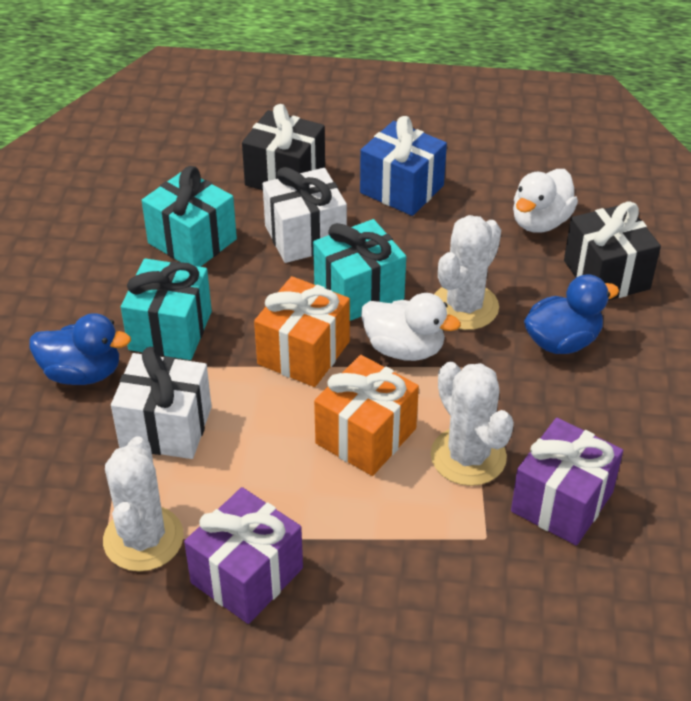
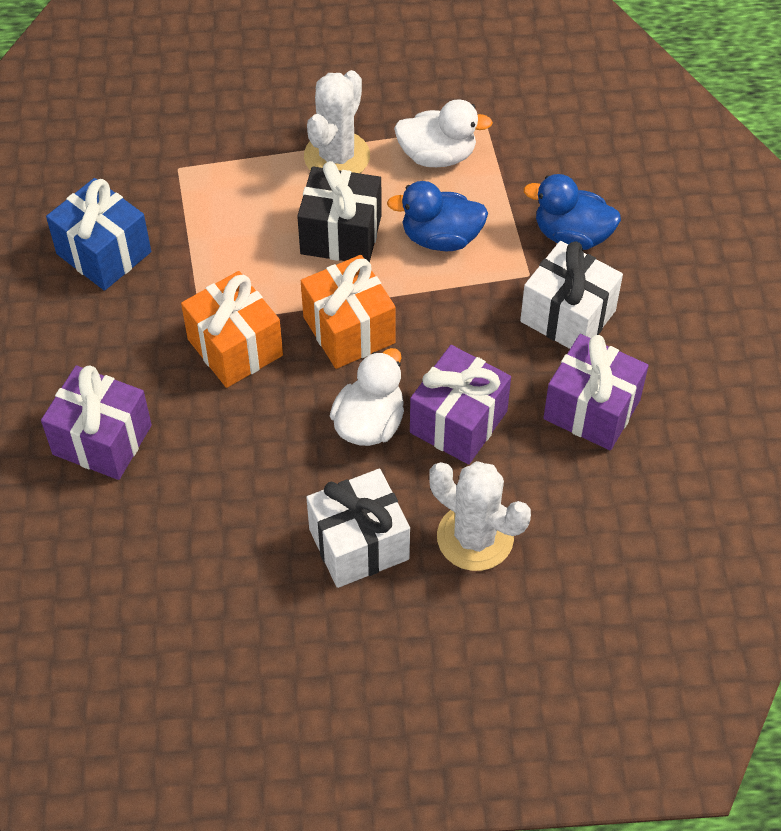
black gift: 2 -> 1
purple gift: 2 -> 3
turquoise gift: 3 -> 0
white cactus: 3 -> 2

